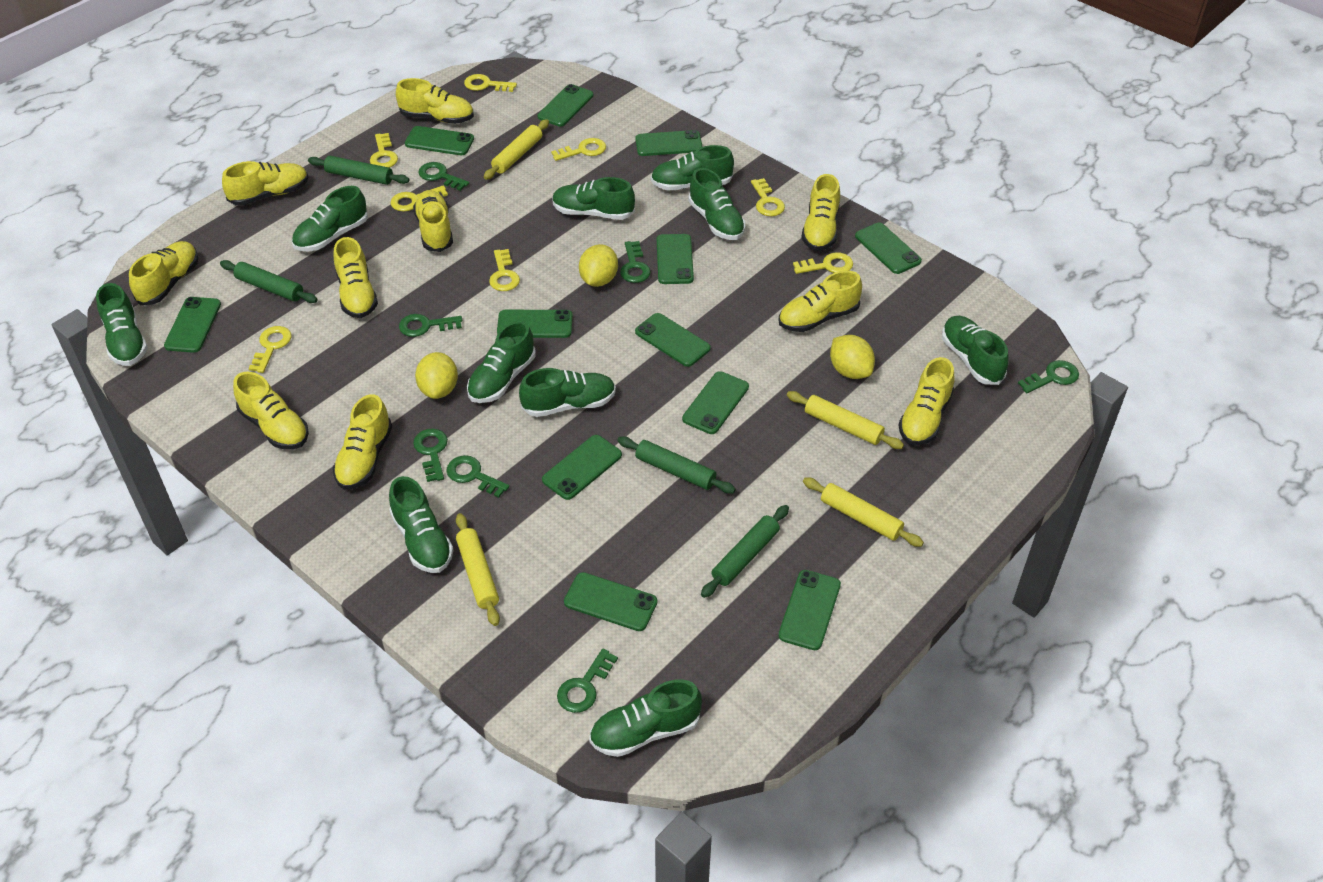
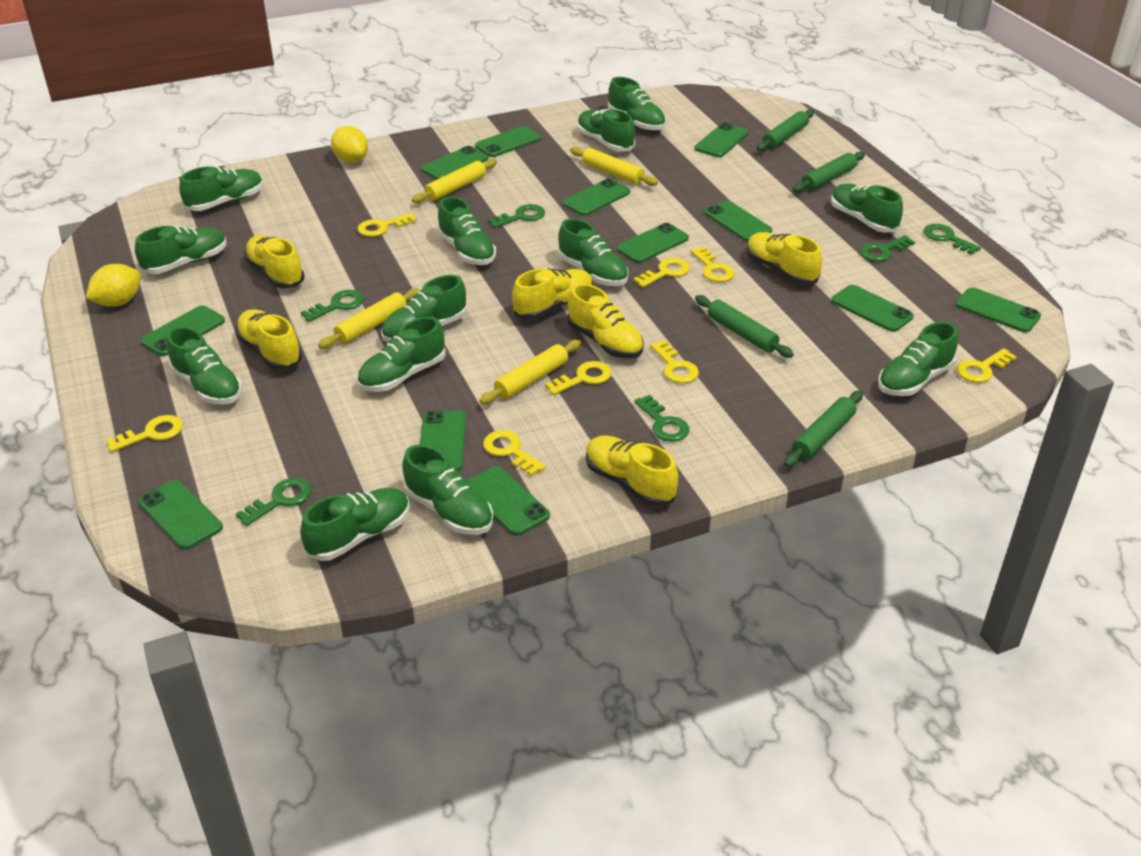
green key: 7 -> 6
green shoe: 10 -> 13
yellow lemon: 3 -> 2
yellow shoe: 10 -> 6

